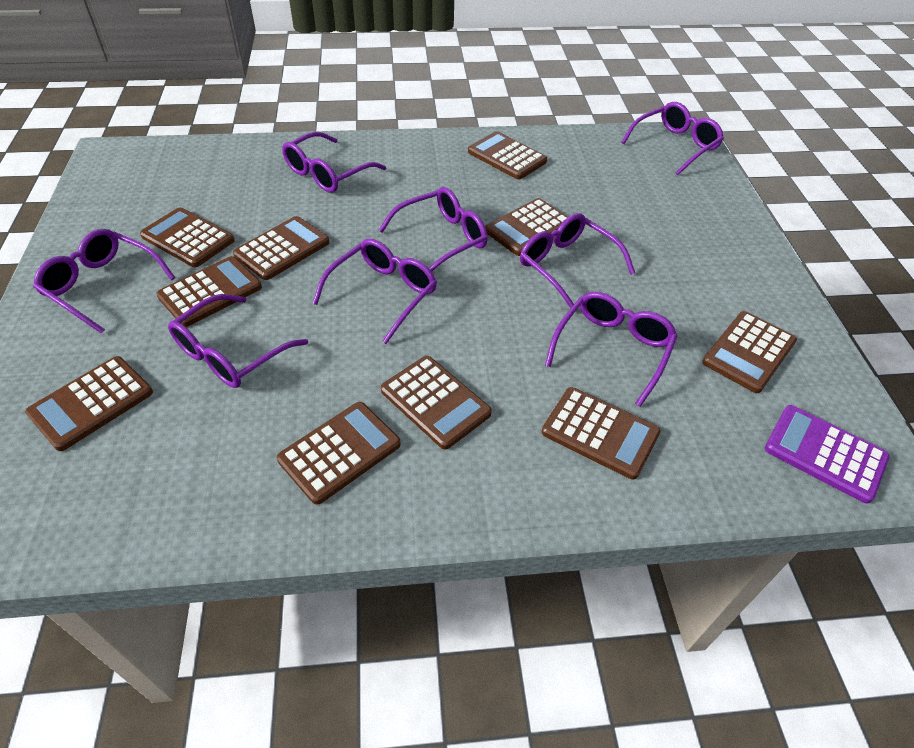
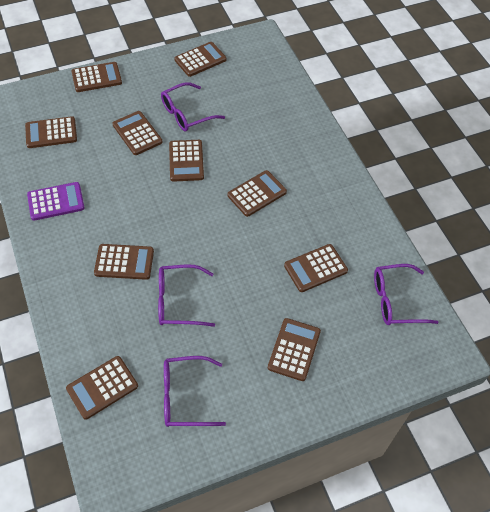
purple glasses: 8 -> 4

